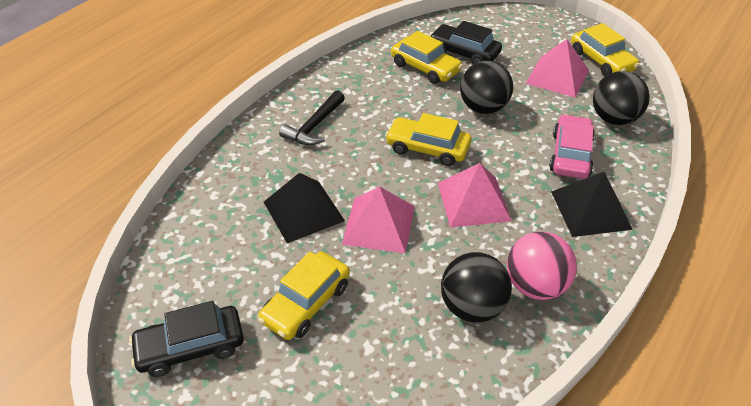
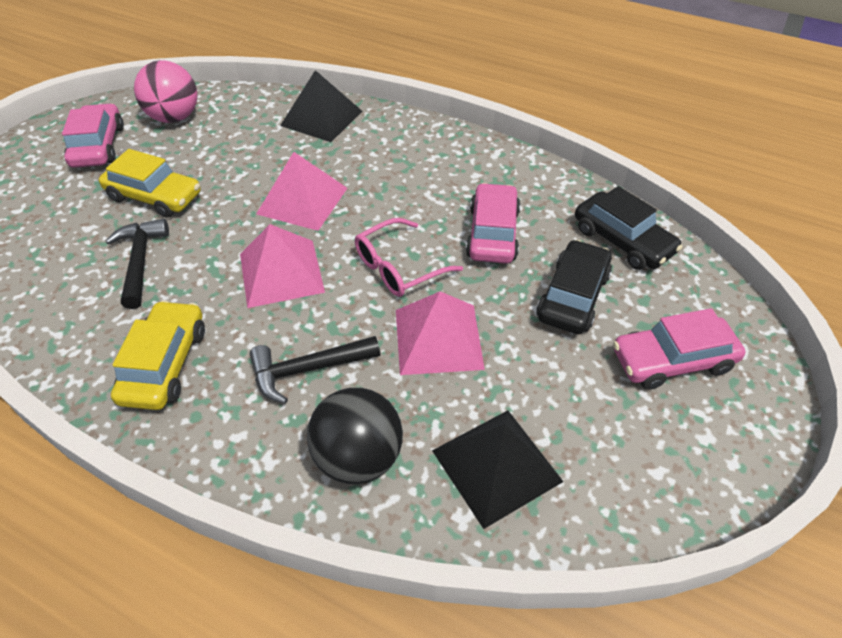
black ball: 3 -> 1
black hammer: 1 -> 2
pink car: 1 -> 3
pink glasses: 0 -> 1
yellow car: 4 -> 2

